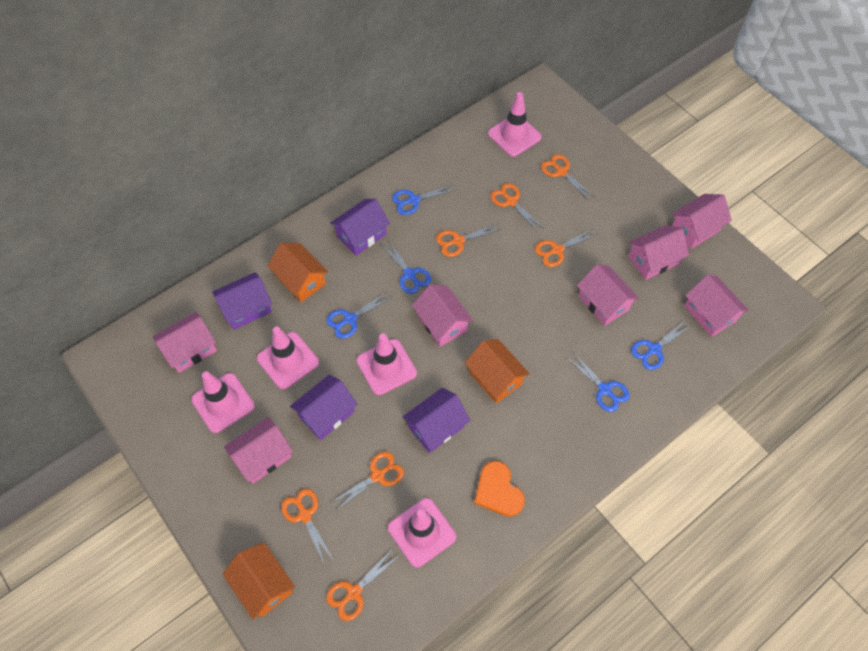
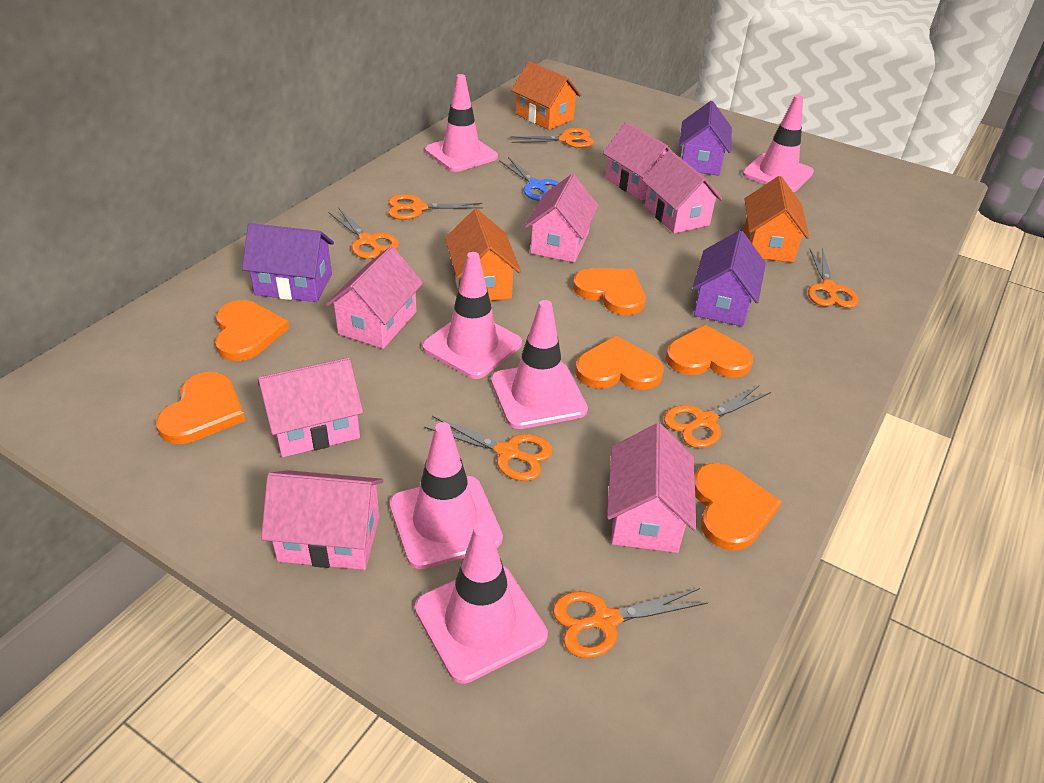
blue scissors: 5 -> 1
orange heart: 1 -> 6
pink traffic cone: 5 -> 6
purple house: 4 -> 3

